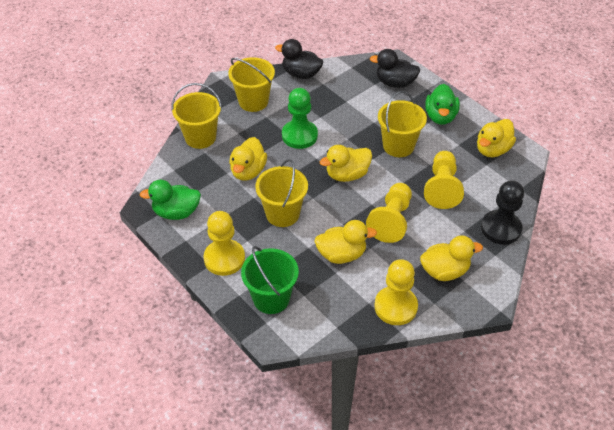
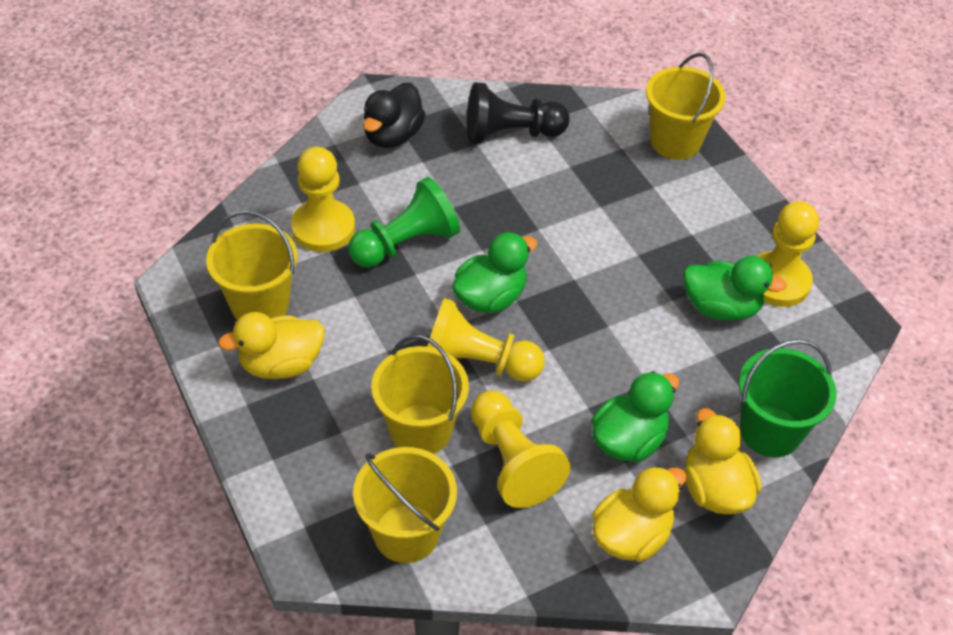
black duck: 2 -> 1
green duck: 2 -> 3
yellow duck: 5 -> 3

